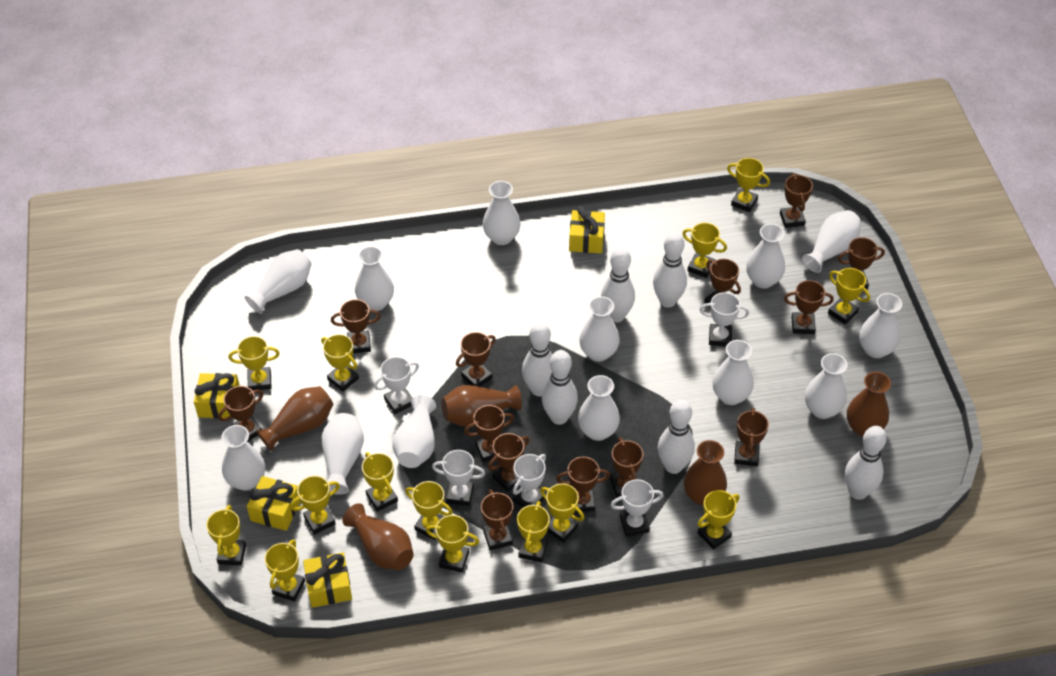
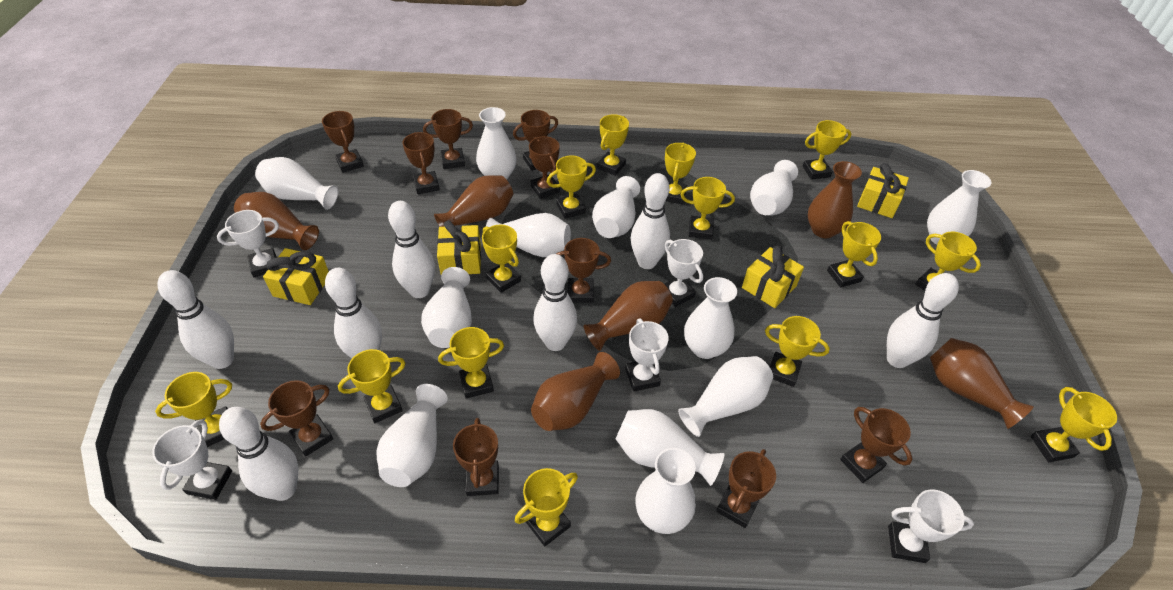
brown trophy: 13 -> 10
brown vase: 5 -> 6
white bowling pin: 6 -> 7
white vase: 13 -> 12

